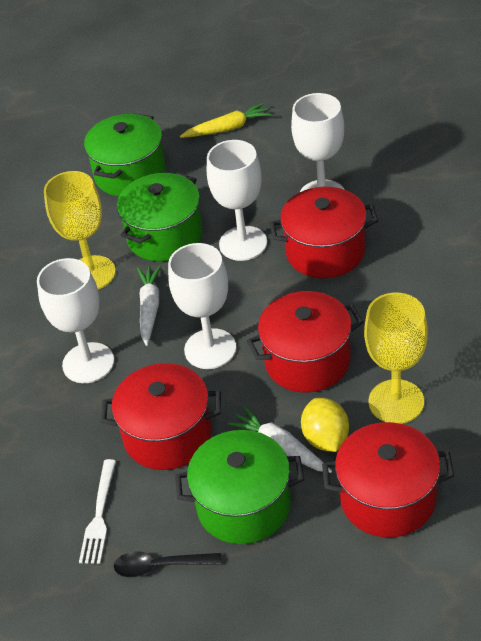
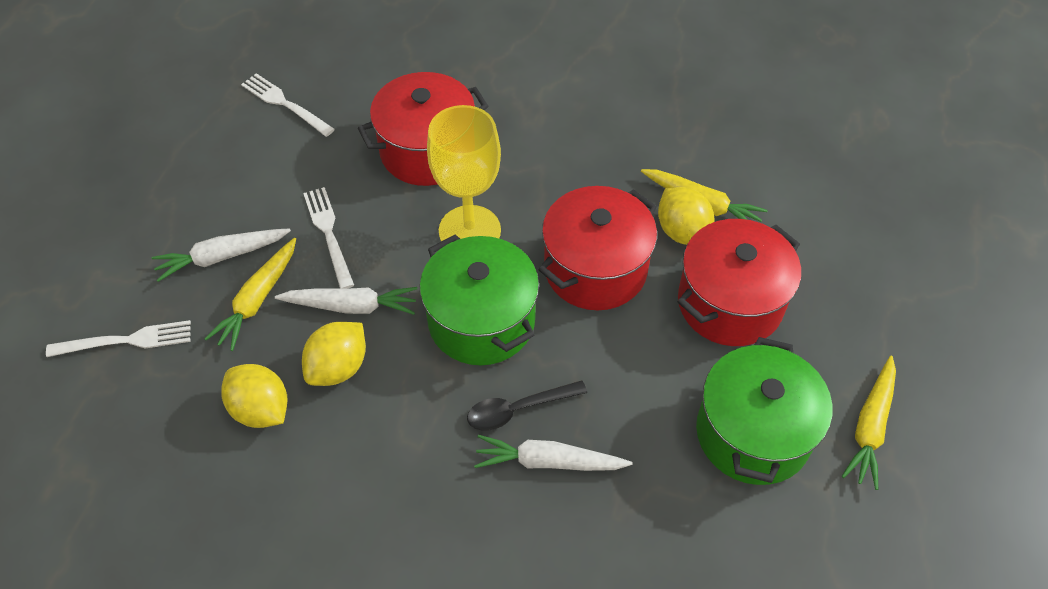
green pot: 3 -> 2
red pot: 4 -> 3
white carrot: 2 -> 3
white fork: 1 -> 3
white goblet: 4 -> 0
yellow carrot: 1 -> 3
yellow goblet: 2 -> 1
yellow lemon: 1 -> 3

